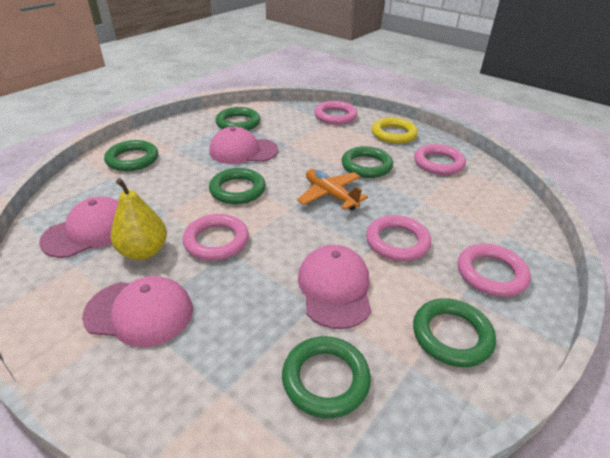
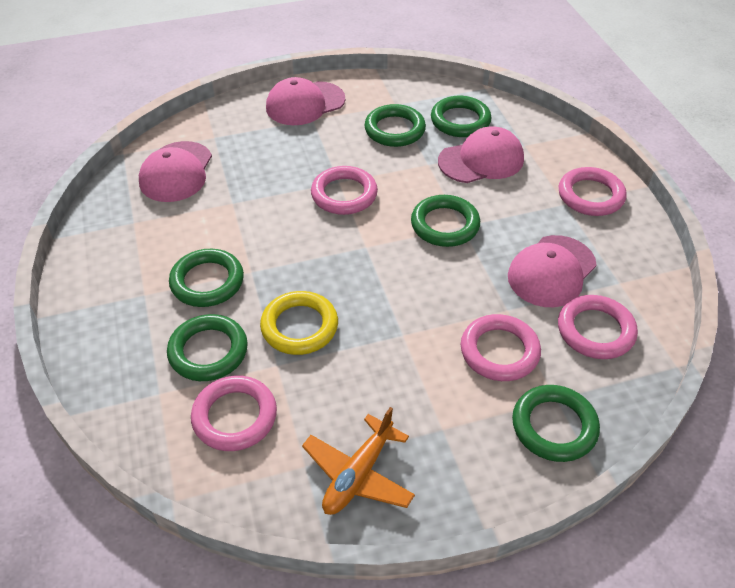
yellow pear: 1 -> 0

